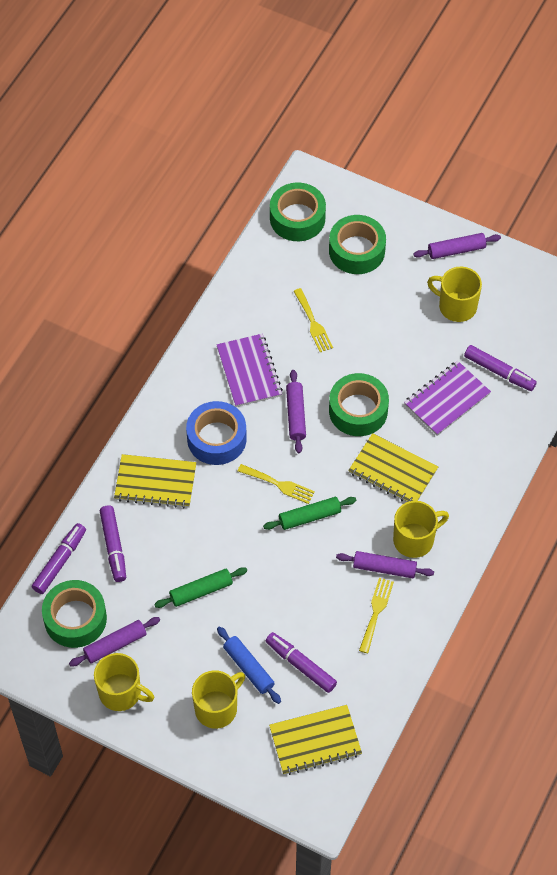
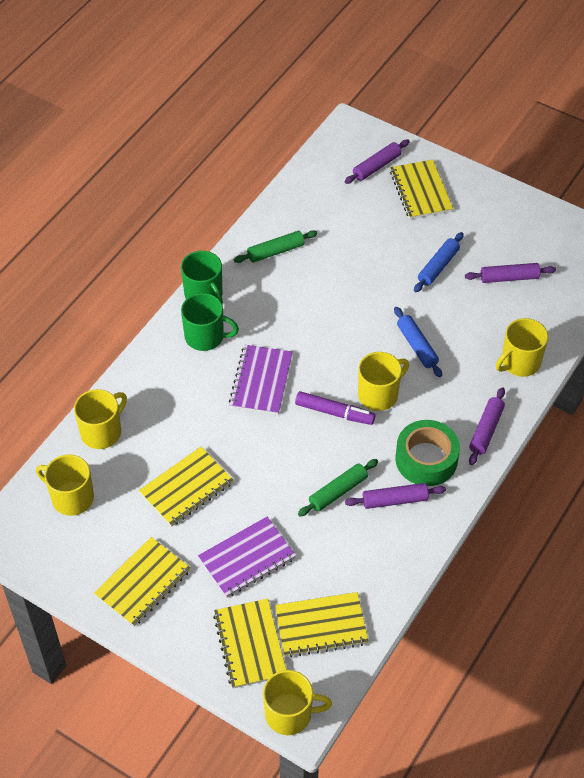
blue rolling pin: 1 -> 2
blue tape: 1 -> 0
green mug: 0 -> 2
green tape: 4 -> 1
purple marker: 4 -> 1
yellow fork: 3 -> 0
yellow mug: 4 -> 5
yellow notebook: 3 -> 5

